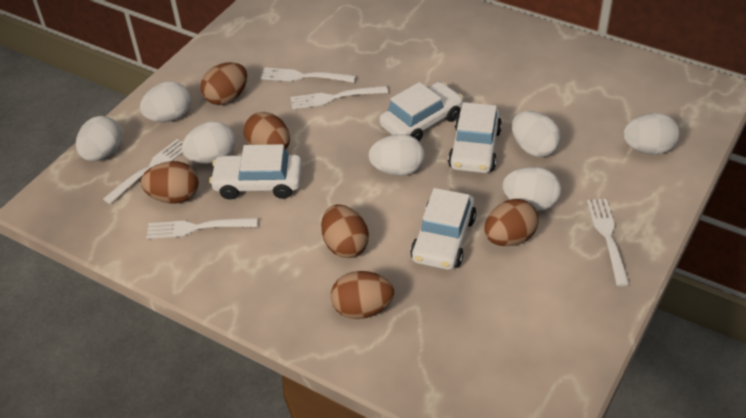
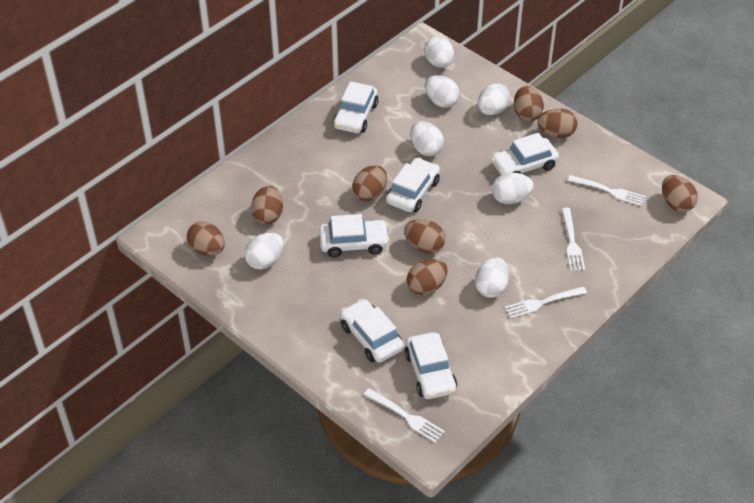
brown egg: 6 -> 8
white car: 4 -> 6
white fork: 5 -> 4

